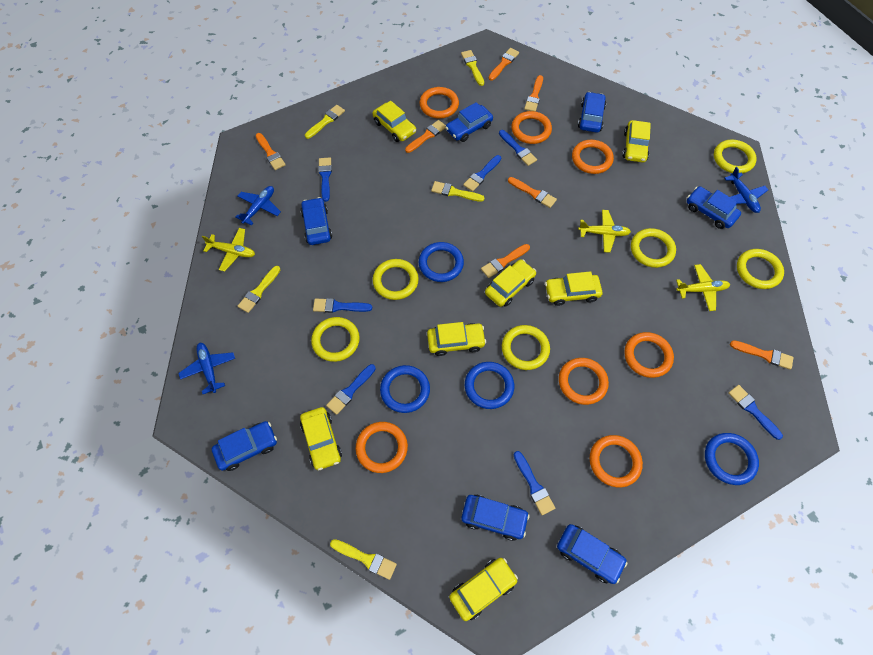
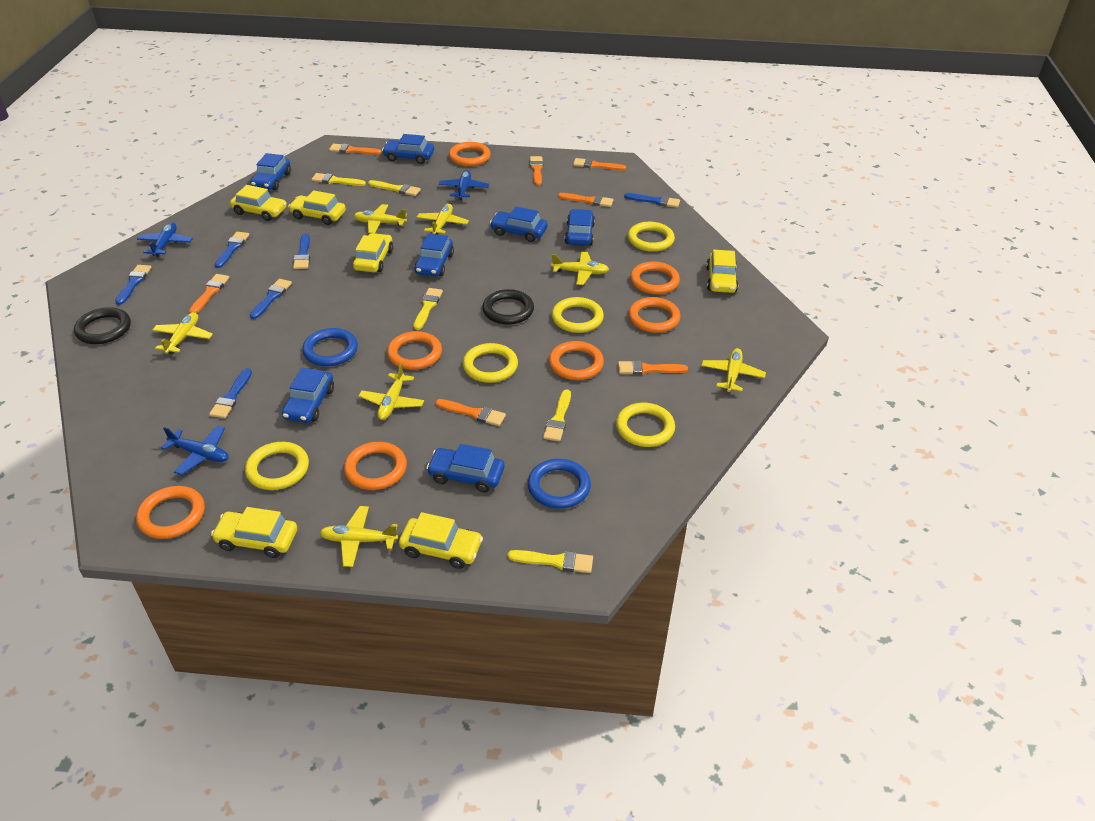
black ring: 0 -> 2
blue brush: 7 -> 6
blue ring: 4 -> 2
yellow car: 7 -> 6
yellow plane: 3 -> 7
yellow ring: 6 -> 5

